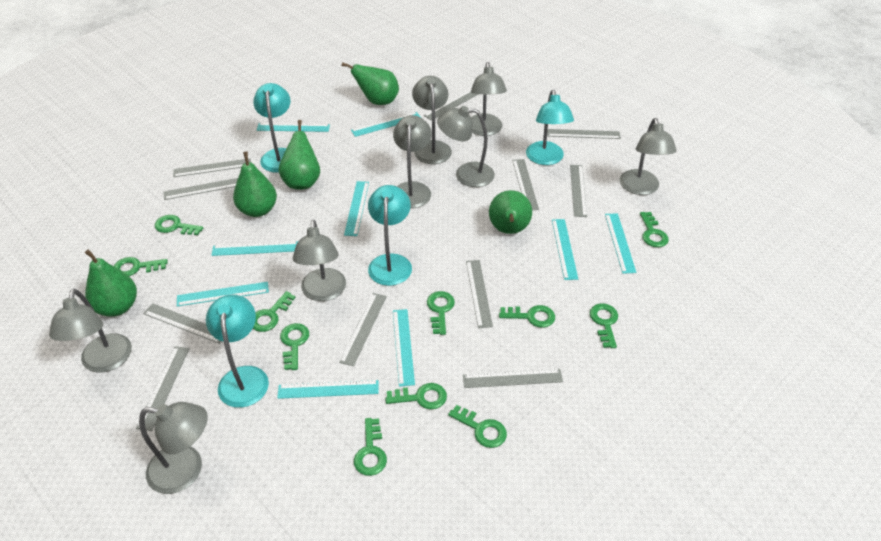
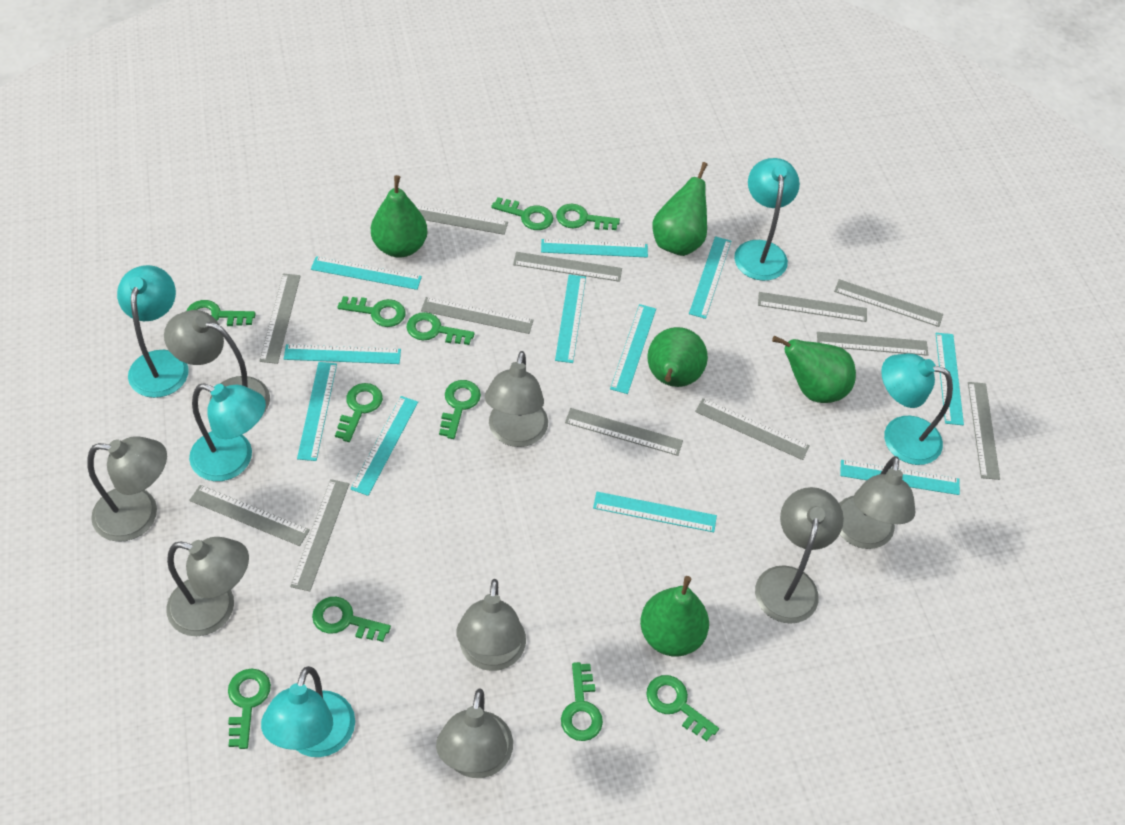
grey ruler: 11 -> 12
turquoise lamp: 4 -> 5
turquoise ruler: 9 -> 11

